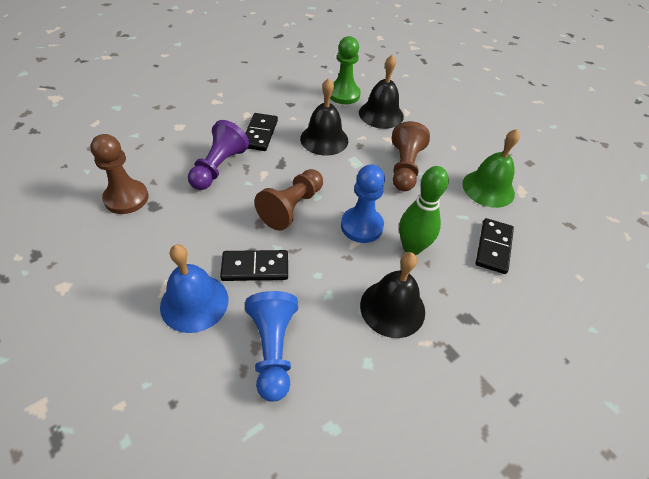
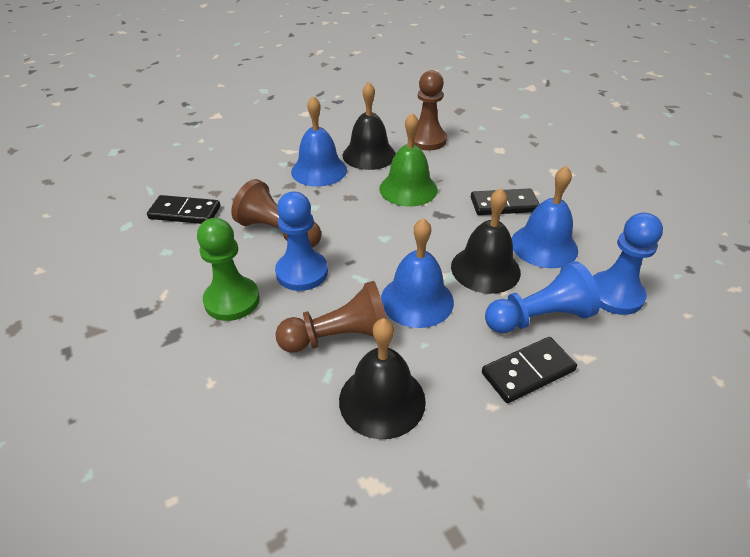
blue bell: 1 -> 3
blue pawn: 2 -> 3
green bowling pin: 1 -> 0
purple pawn: 1 -> 0

